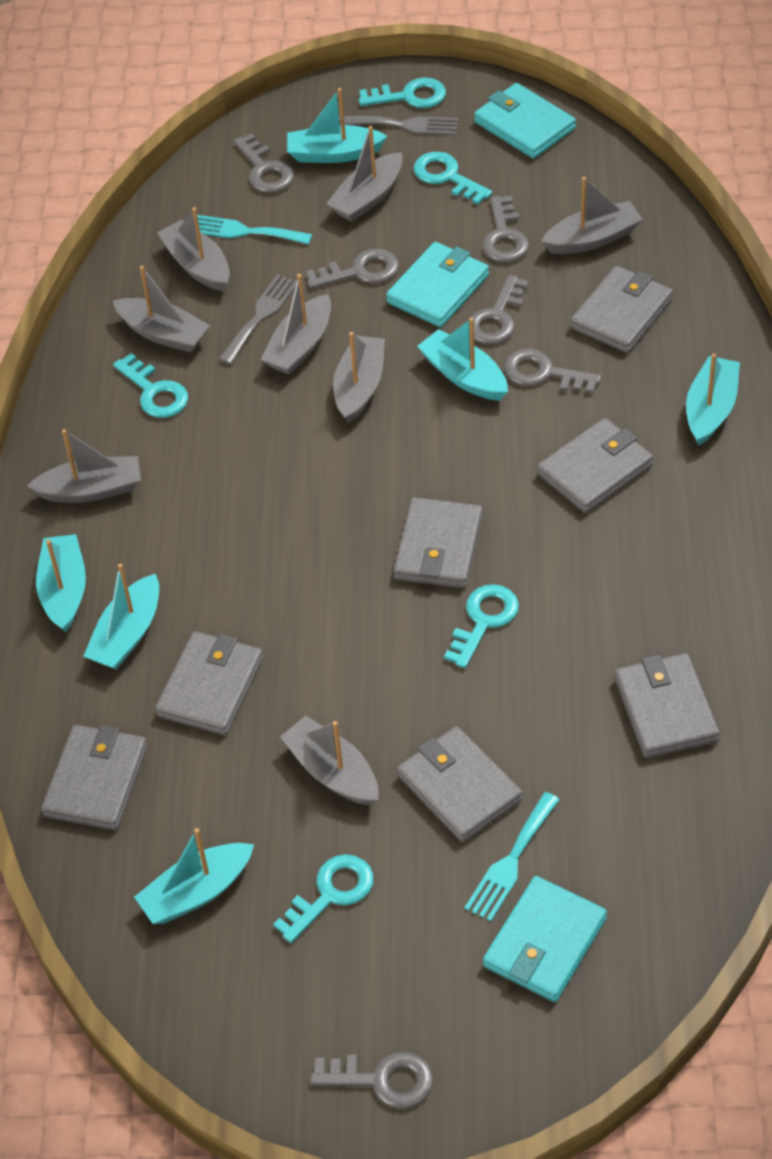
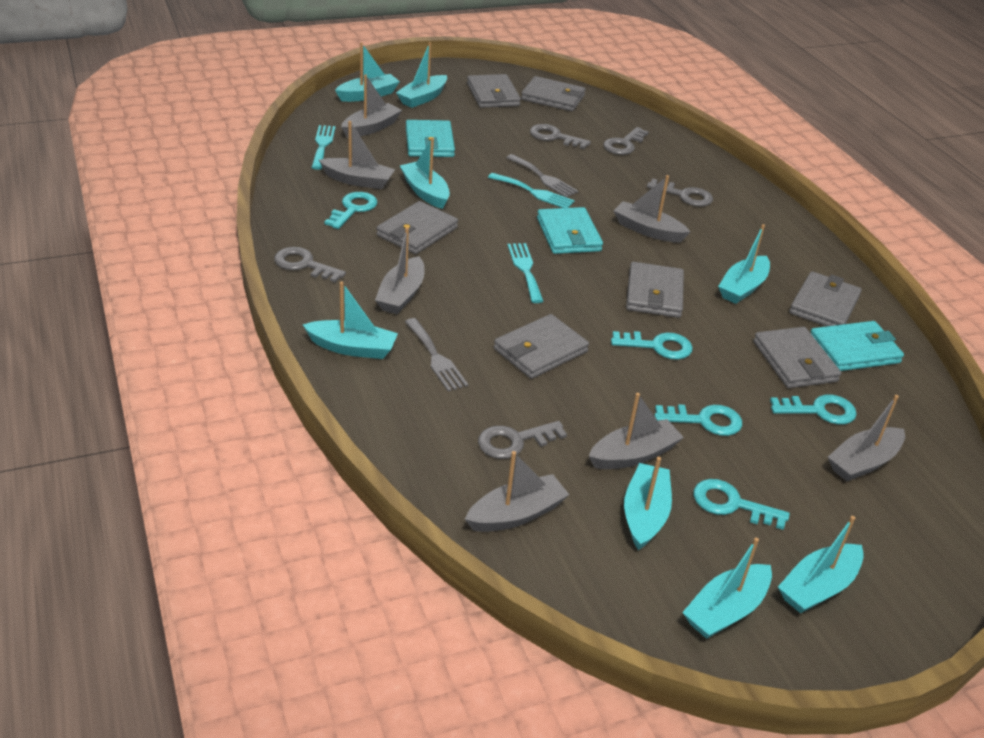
grey boat: 8 -> 7
grey key: 6 -> 5
turquoise boat: 6 -> 8
turquoise fork: 2 -> 3

